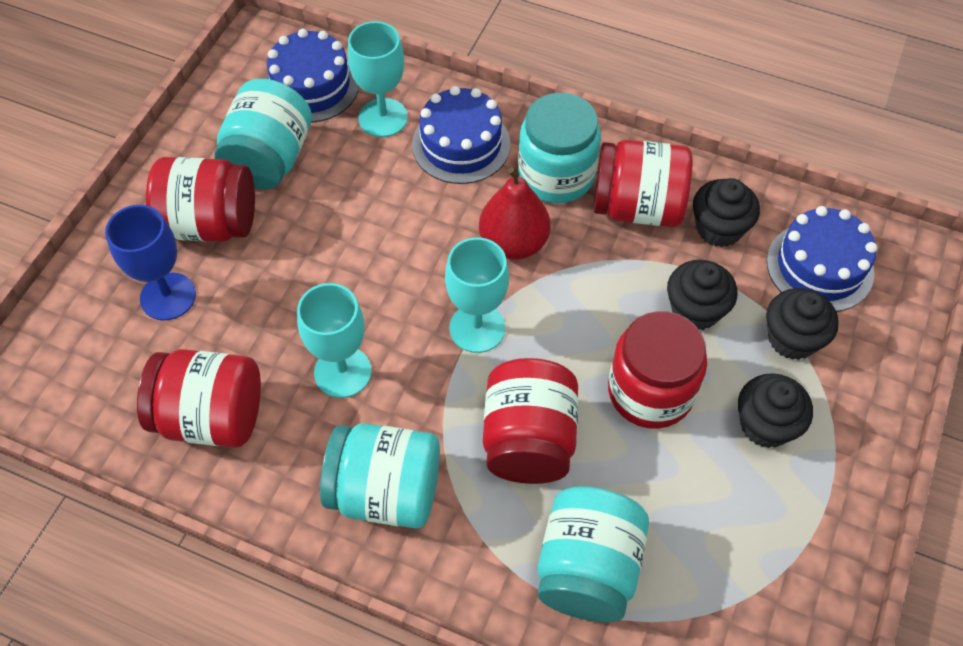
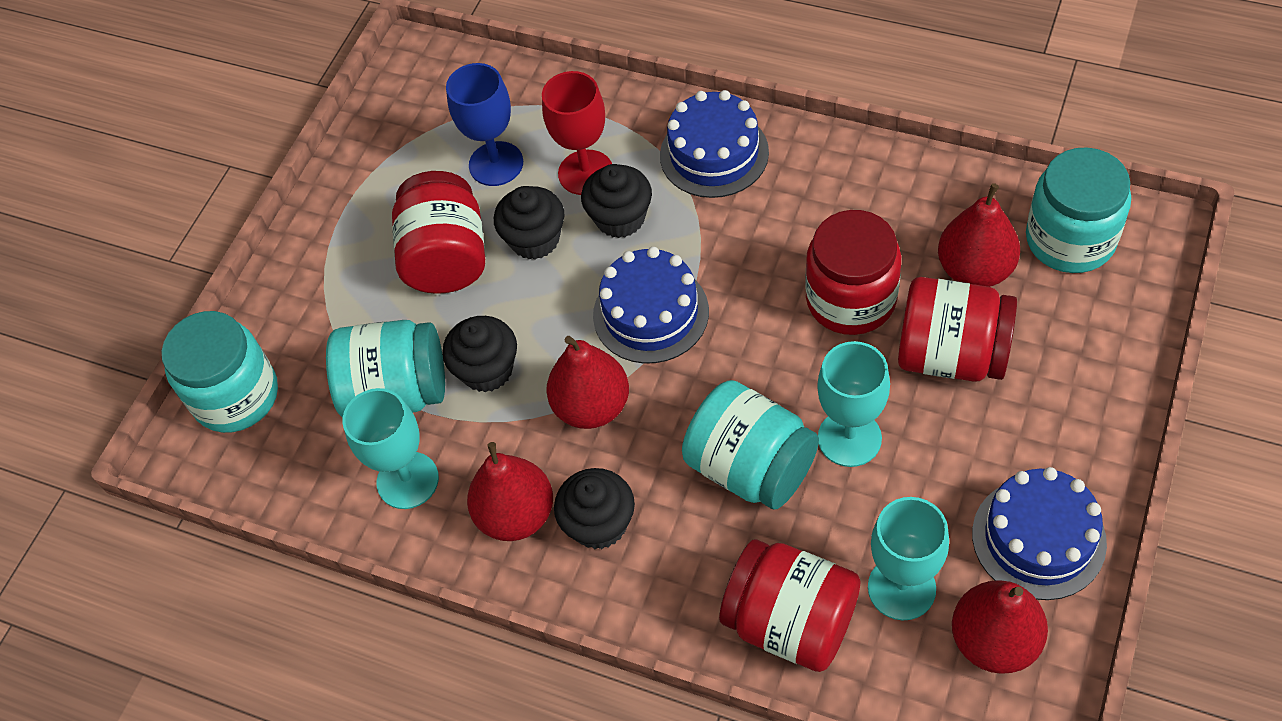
red goblet: 0 -> 1
red jar: 5 -> 4
red pear: 1 -> 4

